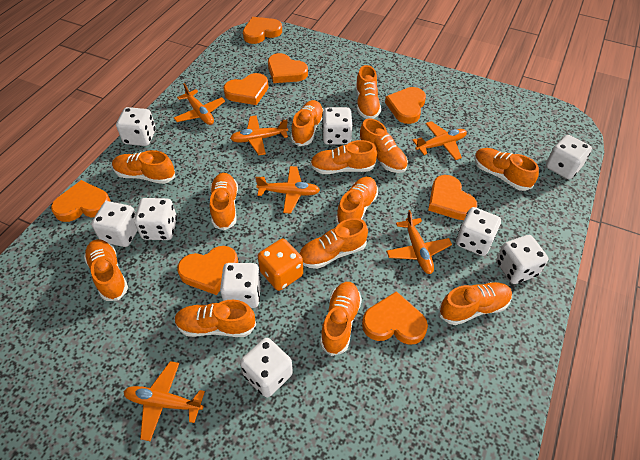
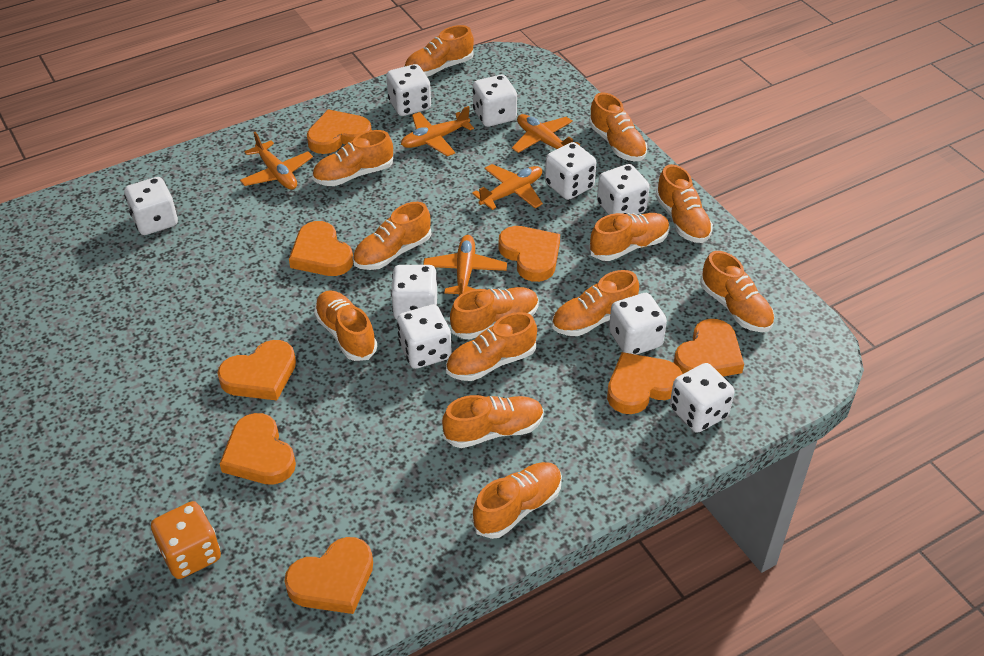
orange plane: 6 -> 5

